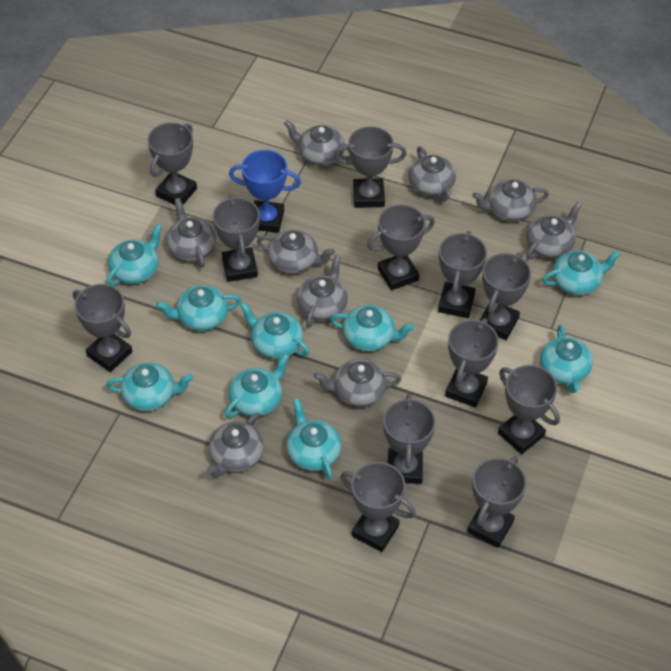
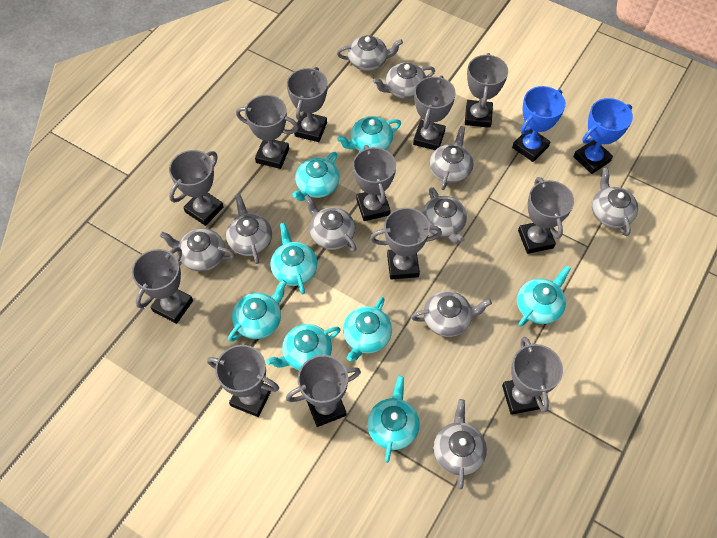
blue trophy: 1 -> 2
grey teapot: 9 -> 10
turquoise teapot: 9 -> 8

